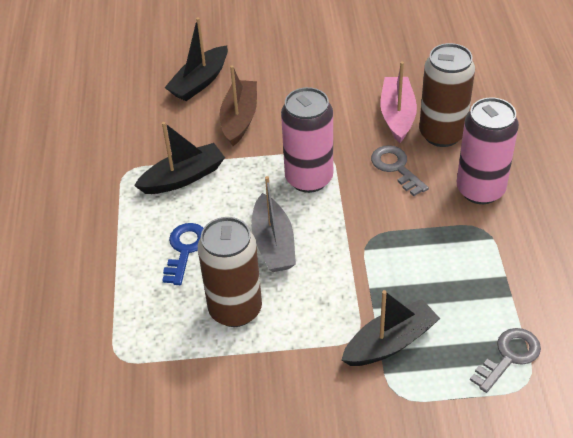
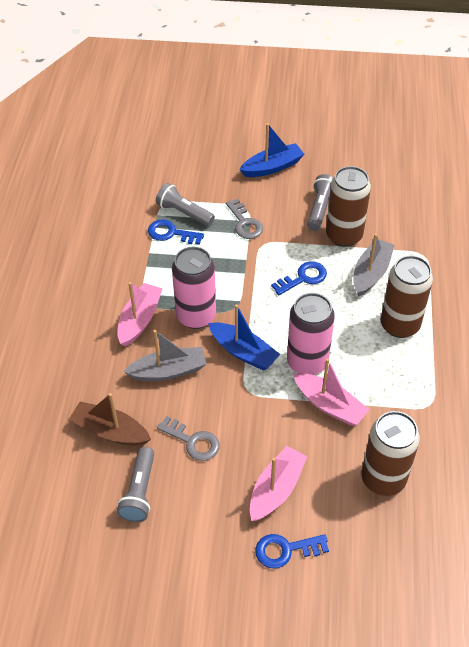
black boat: 3 -> 0
blue boat: 0 -> 2
blue key: 1 -> 3
brown can: 2 -> 3
grey boat: 1 -> 2
grey flashlight: 0 -> 3
pink boat: 1 -> 3

